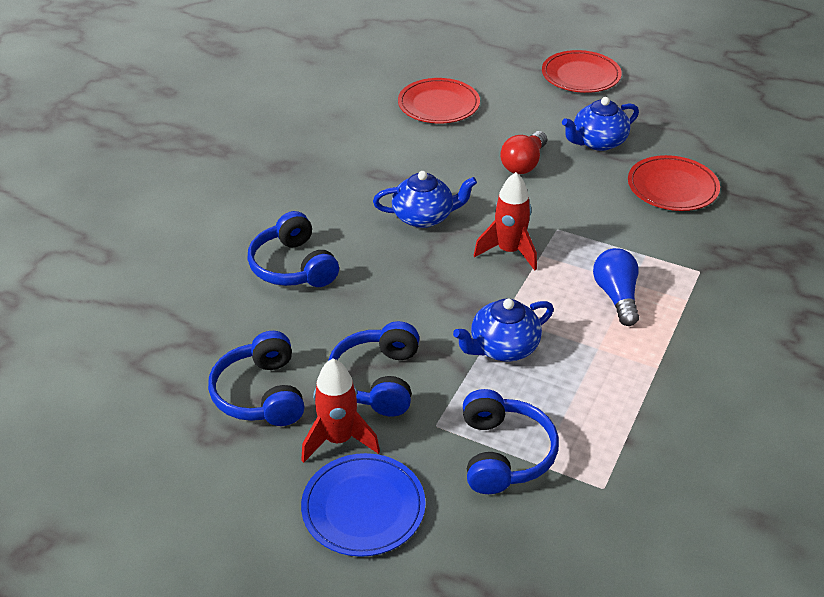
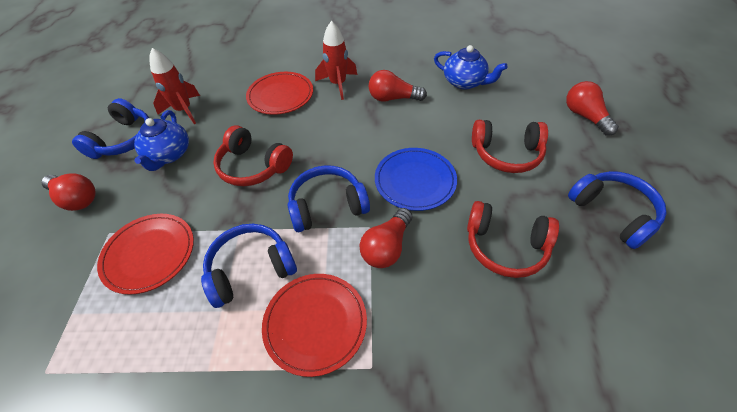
blue light bulb: 1 -> 0
blue teapot: 3 -> 2
red headphones: 0 -> 3
red light bulb: 1 -> 4

